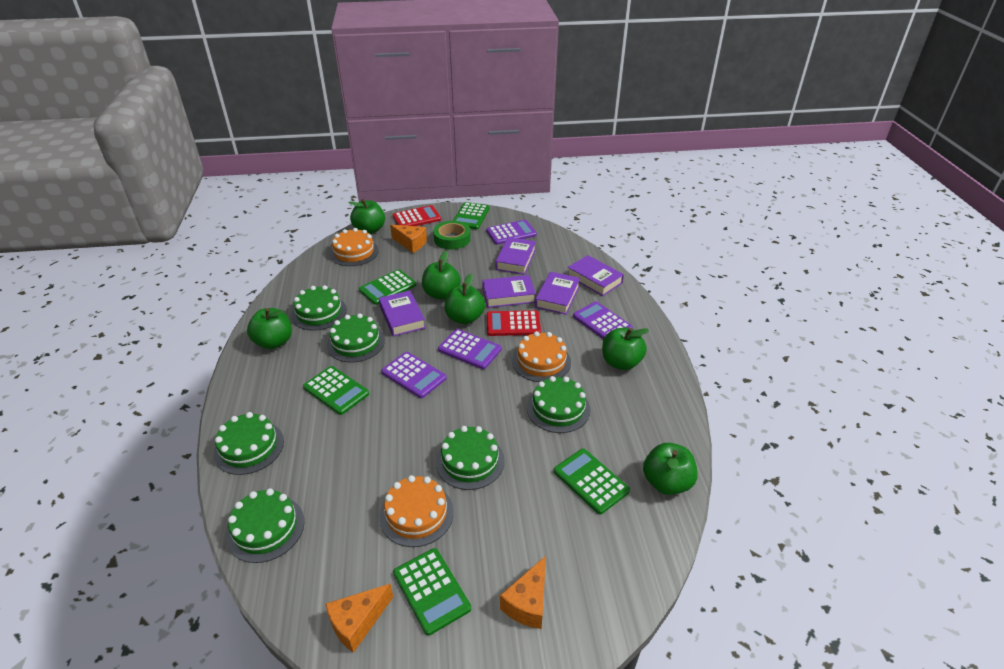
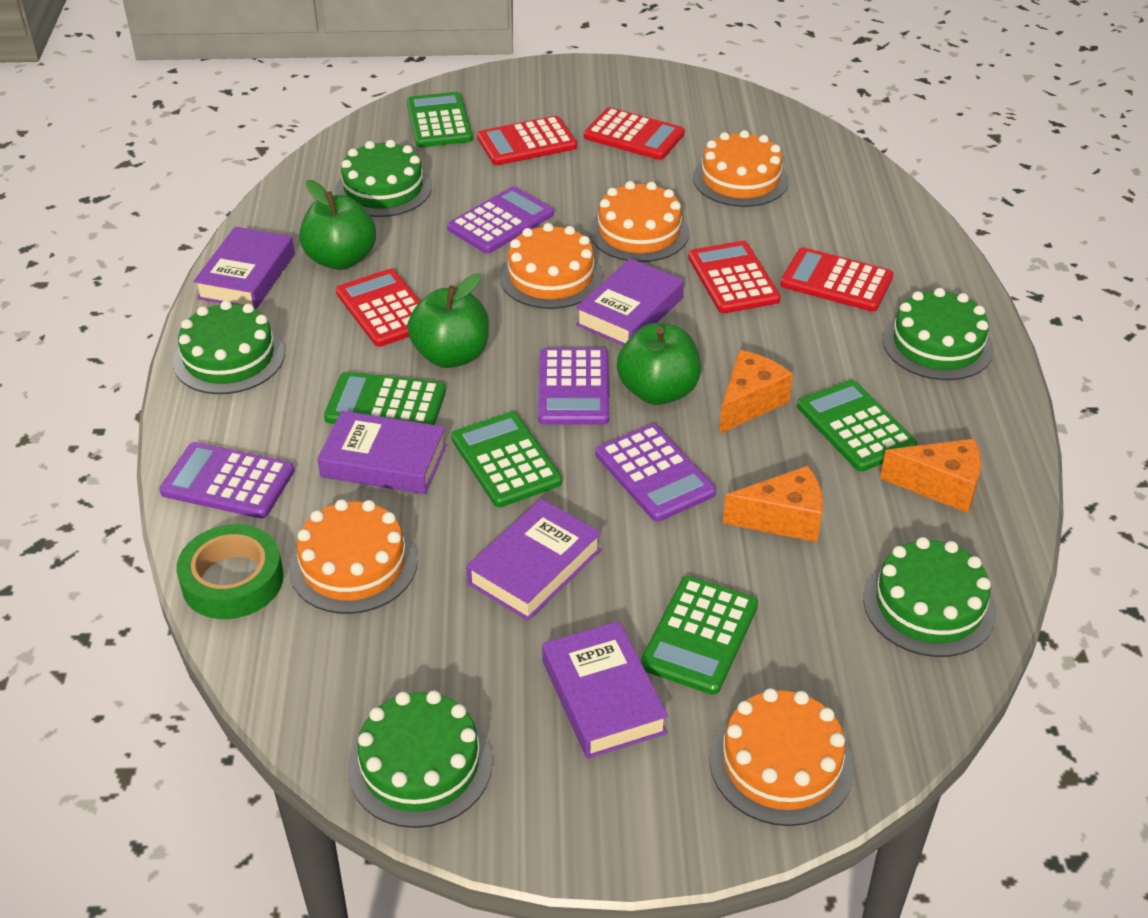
green apple: 6 -> 3
green cake: 6 -> 5
orange cake: 3 -> 5
red calculator: 2 -> 5

